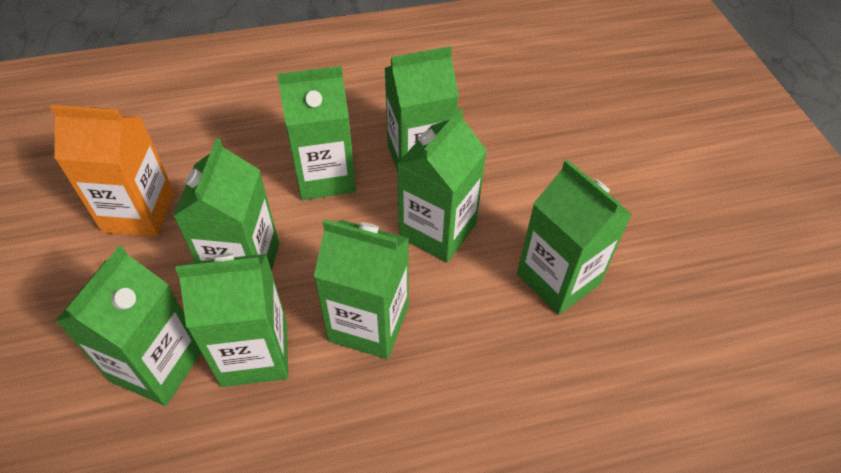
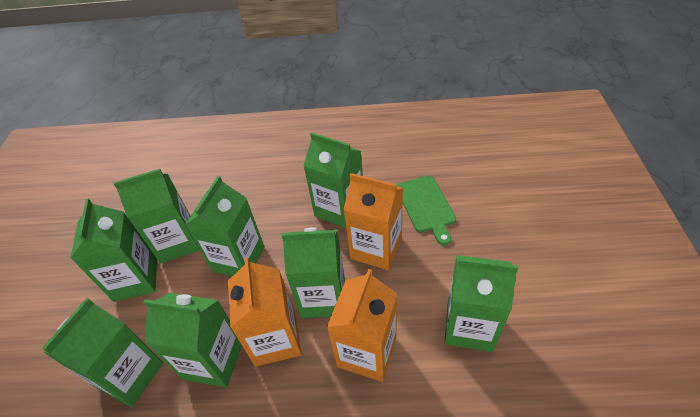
green cutting board: 0 -> 1
orange carton: 1 -> 3

